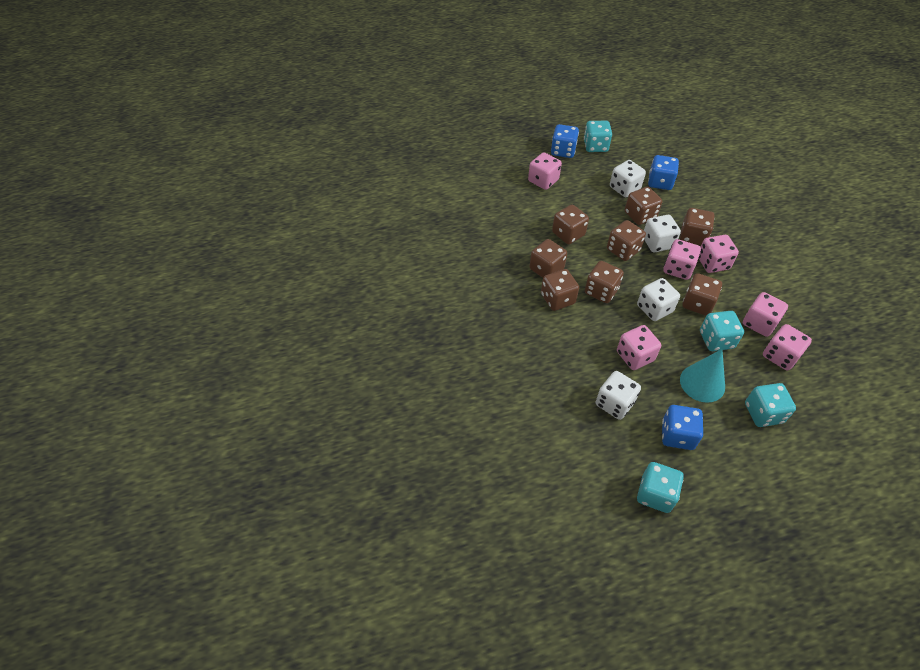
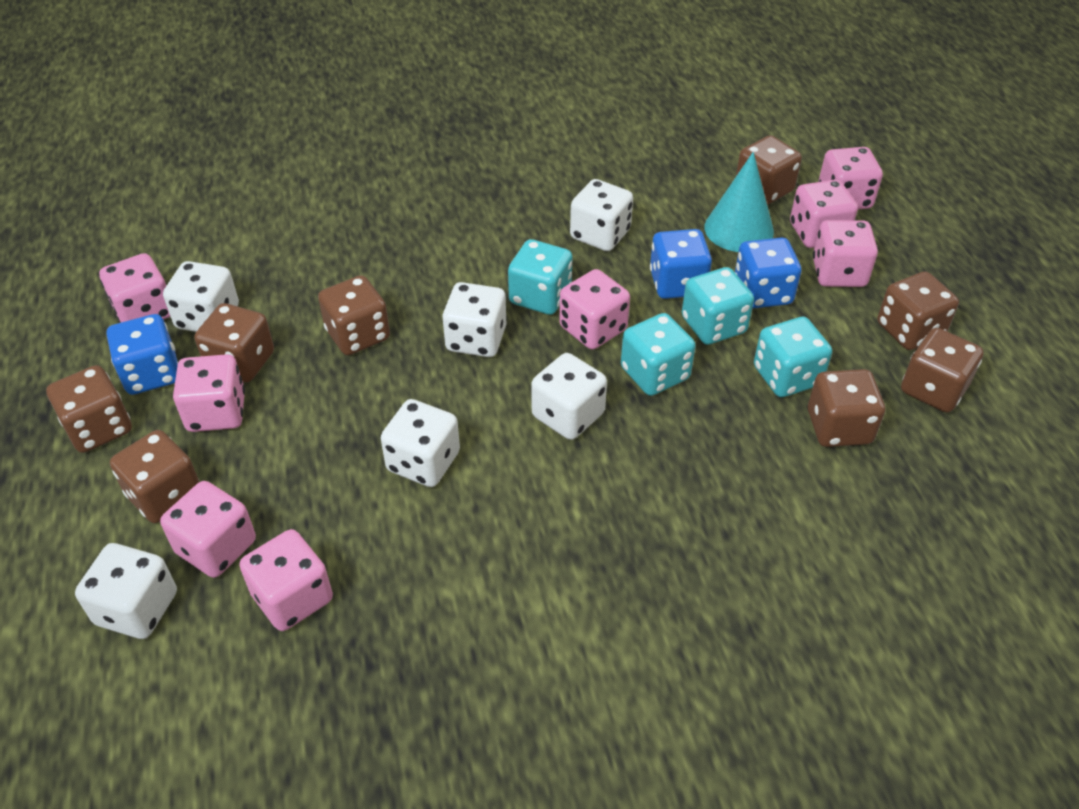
pink dice: 6 -> 8
white dice: 4 -> 6

